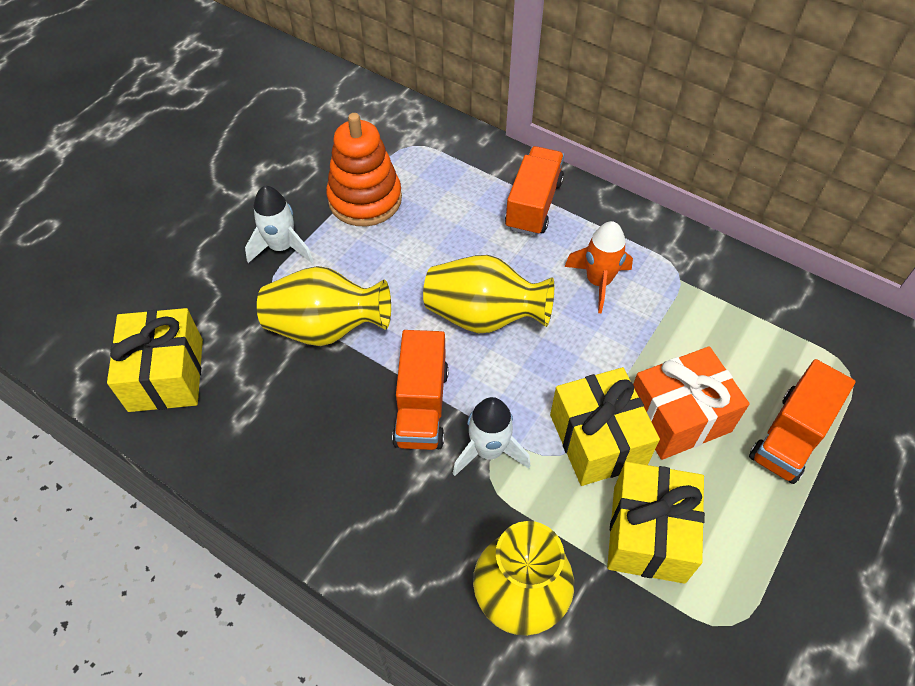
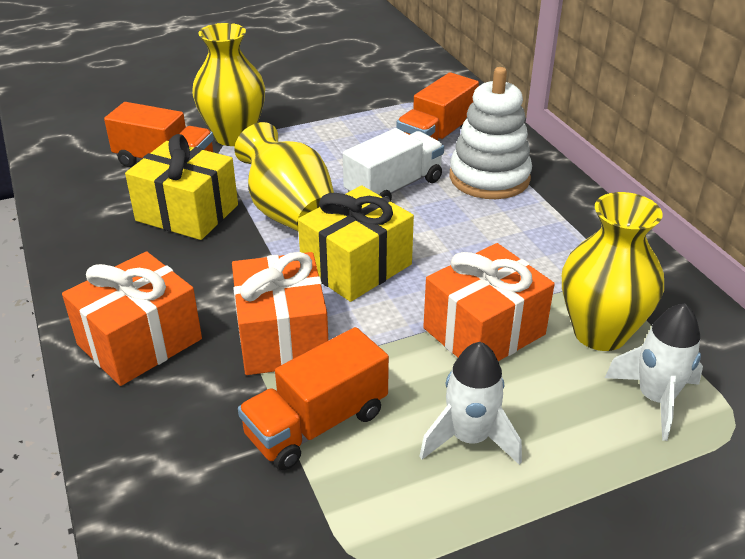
orange gift: 1 -> 3
orange rocket: 1 -> 0
orange stacking toy: 1 -> 0
white stacking toy: 0 -> 1
white truck: 0 -> 1
yellow gift: 3 -> 2

